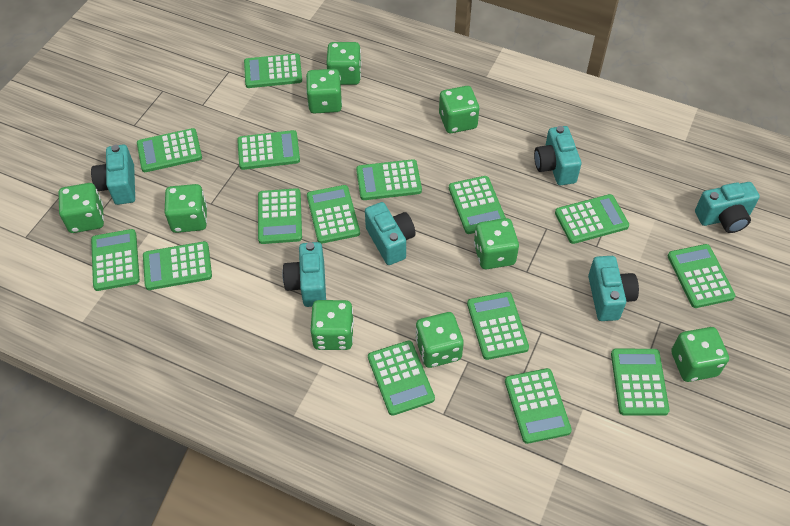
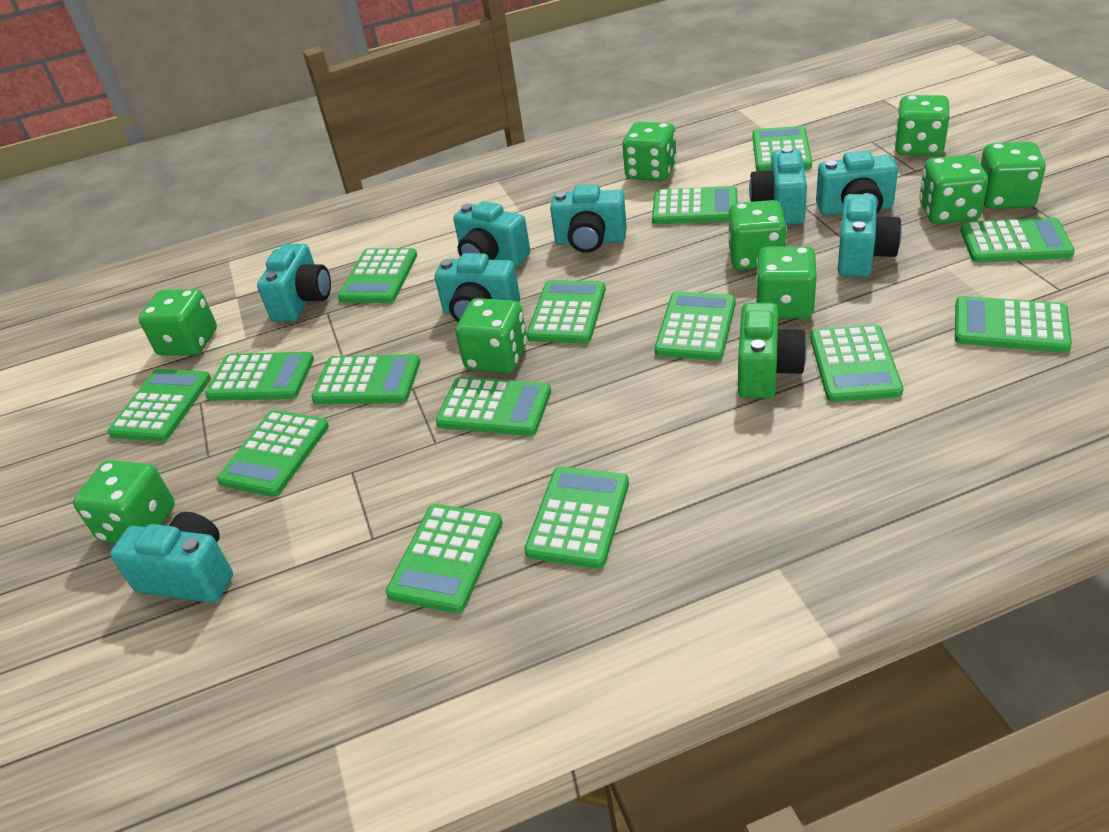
green camera: 0 -> 1
turquoise camera: 6 -> 8

